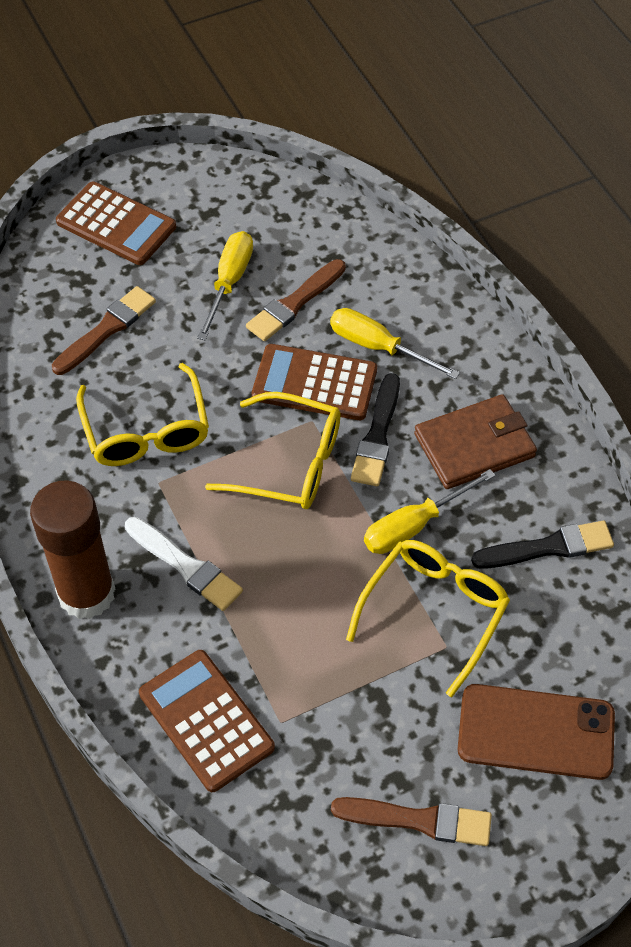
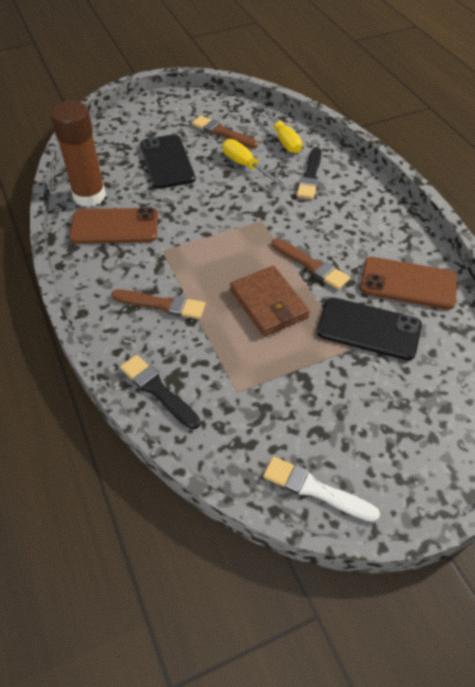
black phone: 0 -> 2
brown calculator: 3 -> 0
brown phone: 1 -> 2
yellow glasses: 3 -> 0
yellow screwdriver: 3 -> 2

